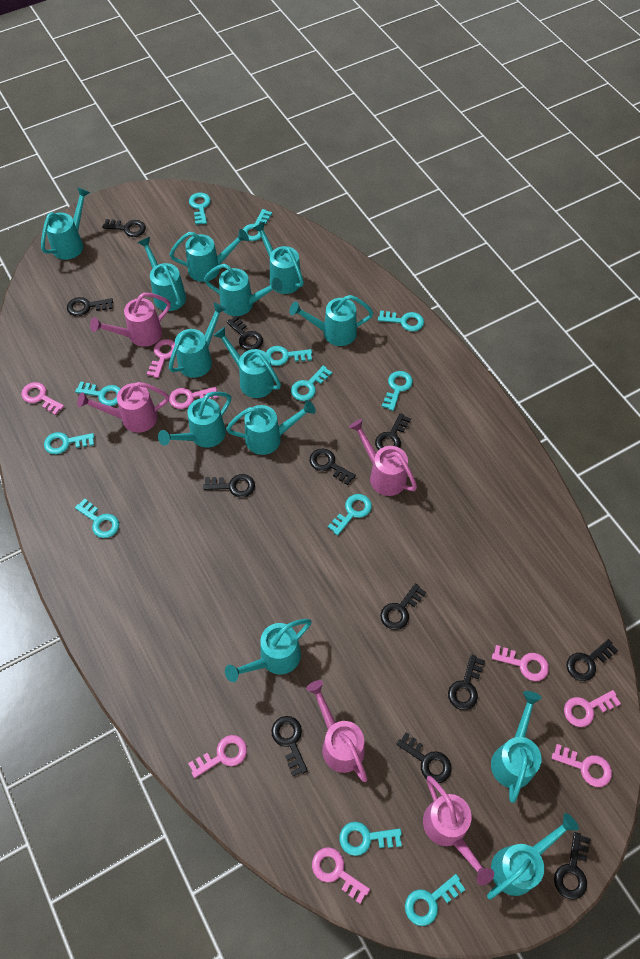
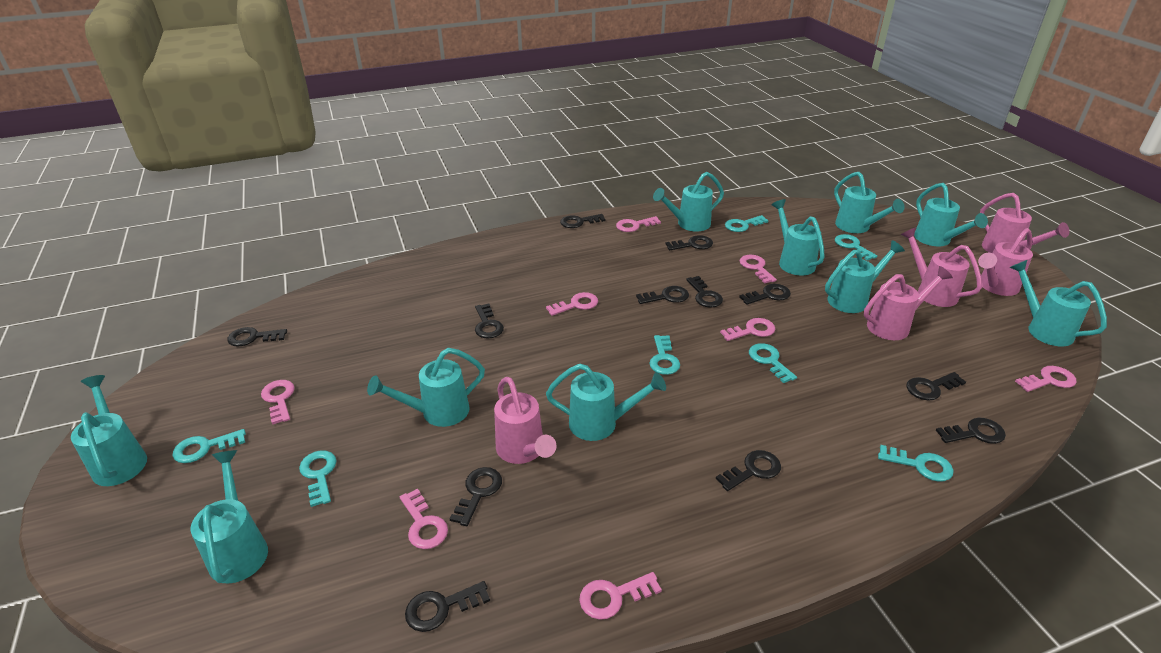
turquoise key: 12 -> 7
turquoise watering can: 13 -> 10

